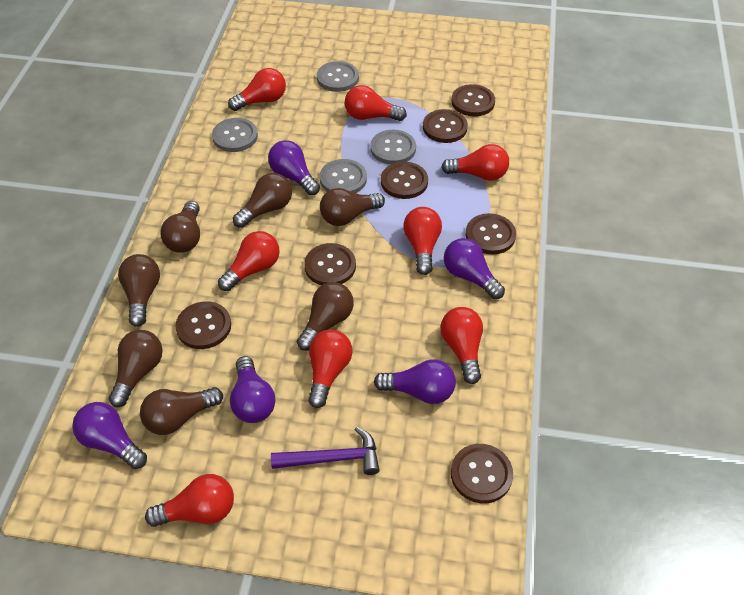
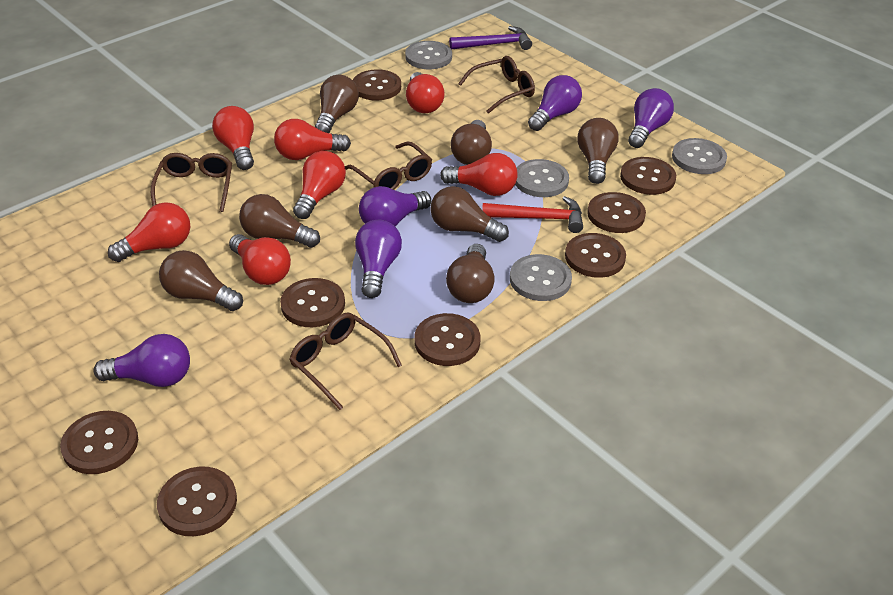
brown button: 7 -> 8
brown glasses: 0 -> 4
red hammer: 0 -> 1
red light bulb: 8 -> 7

